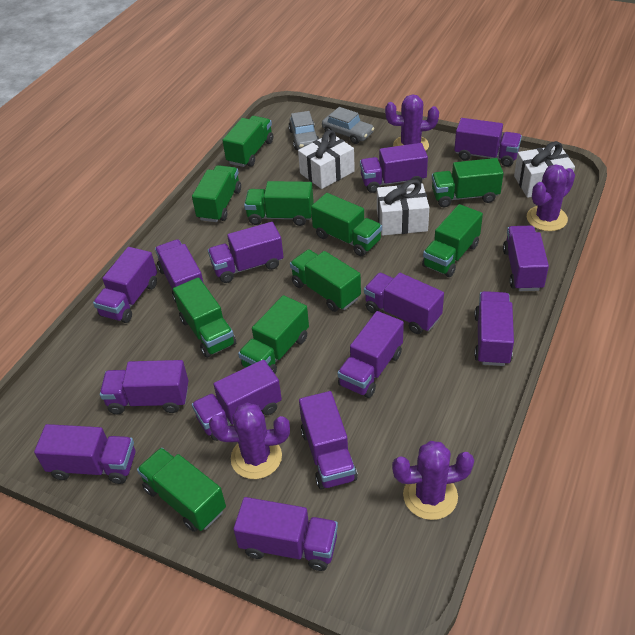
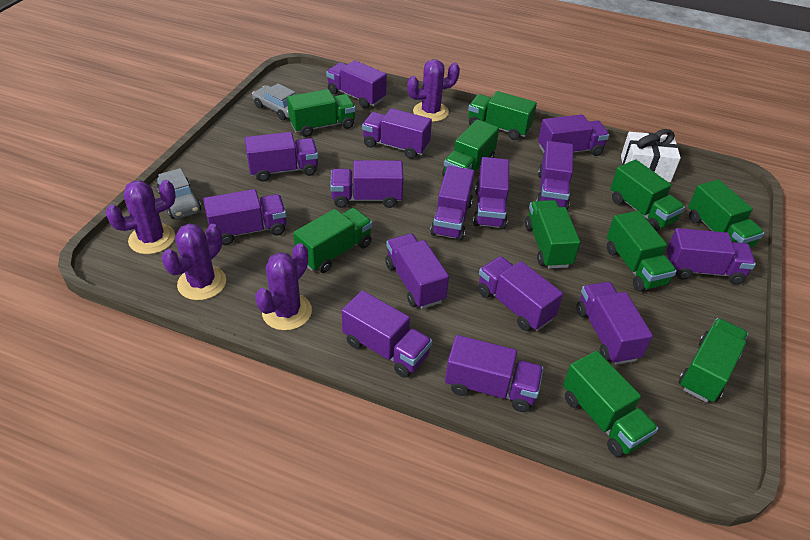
purple truck: 14 -> 15
white gift: 3 -> 1

